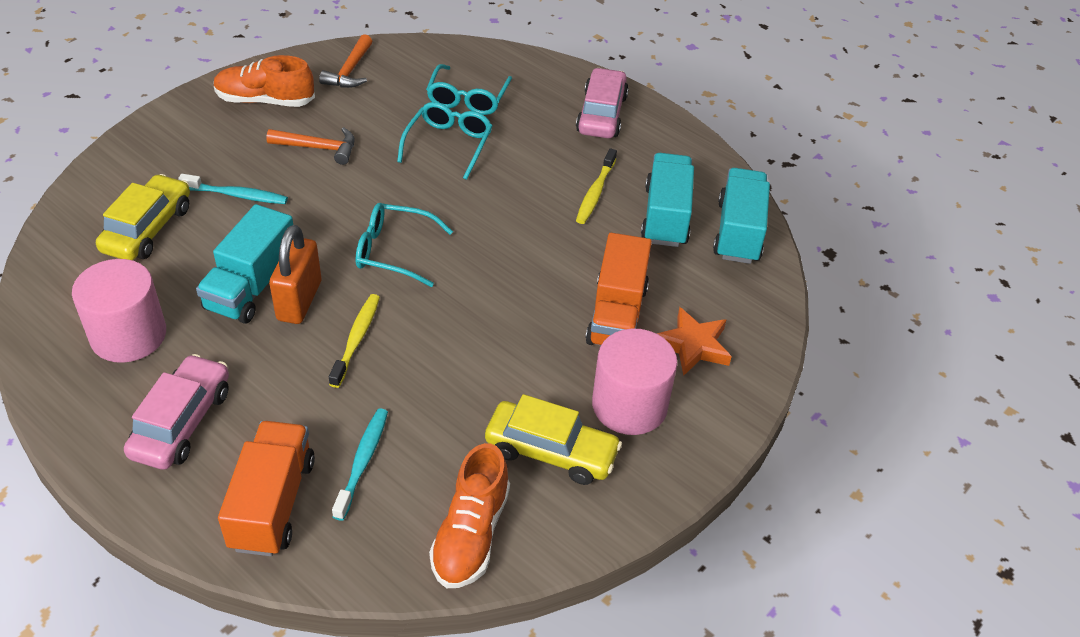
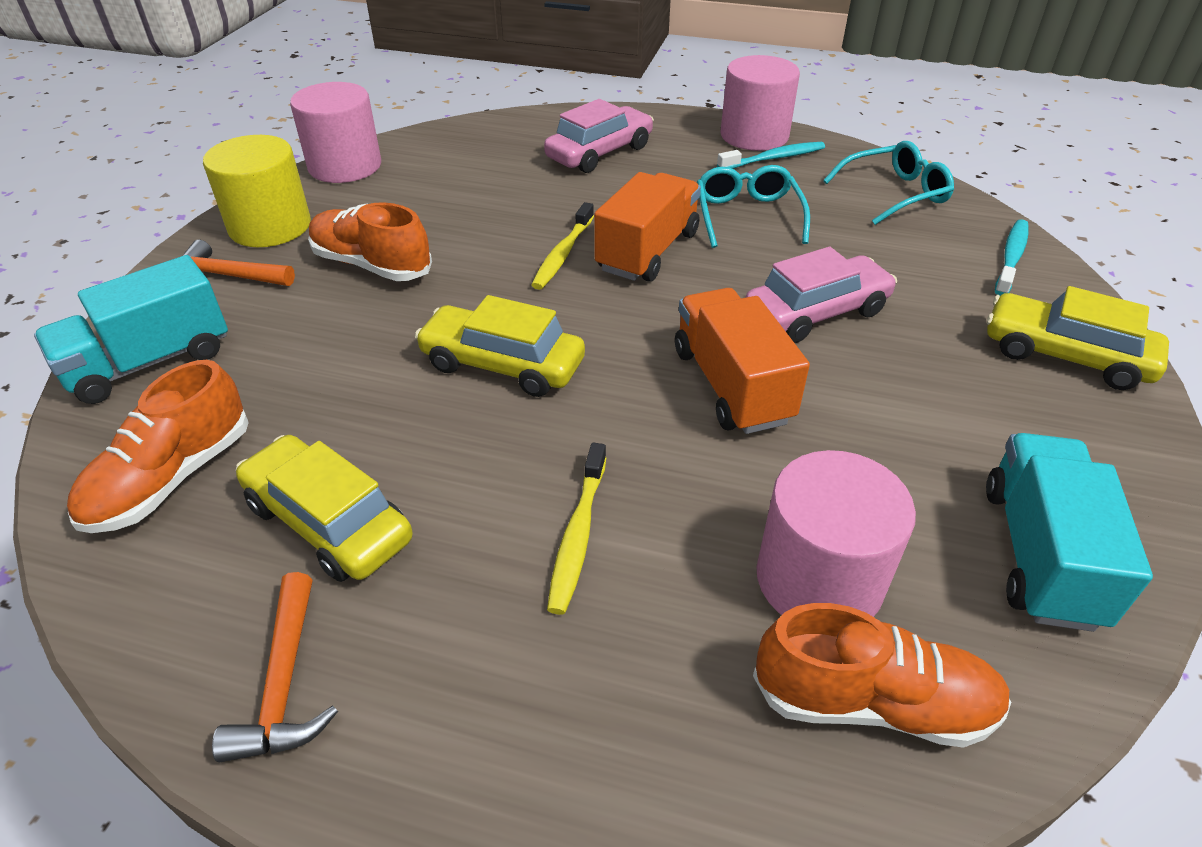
orange padlock: 1 -> 0
orange shoe: 2 -> 3
orange star: 1 -> 0
pink cylinder: 2 -> 3
turquoise glasses: 3 -> 2
turquoise truck: 3 -> 2
yellow car: 2 -> 3
yellow cylinder: 0 -> 1

